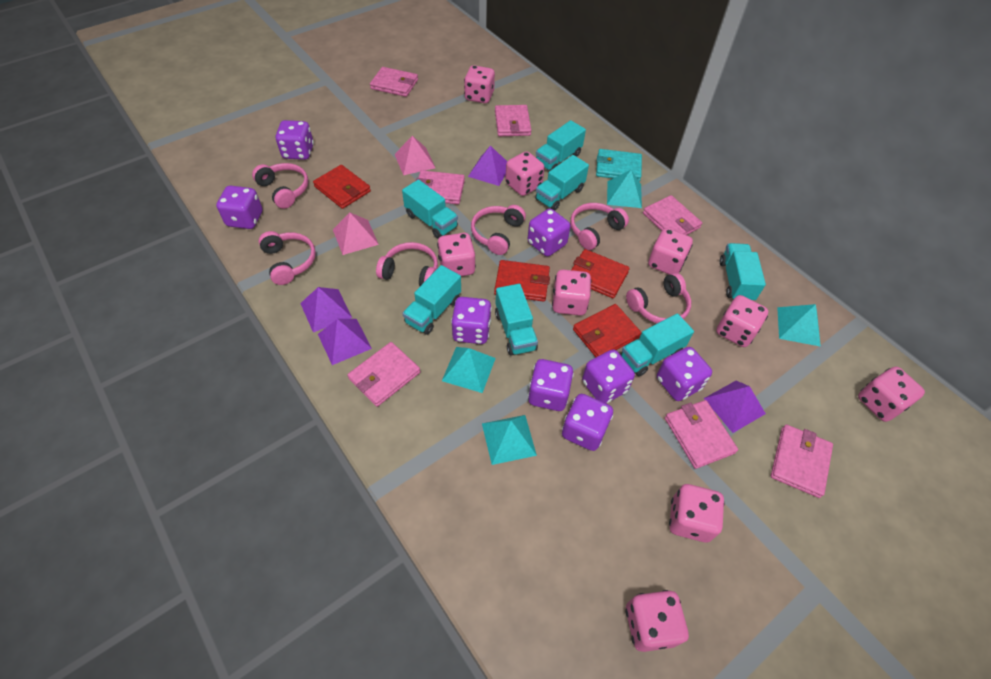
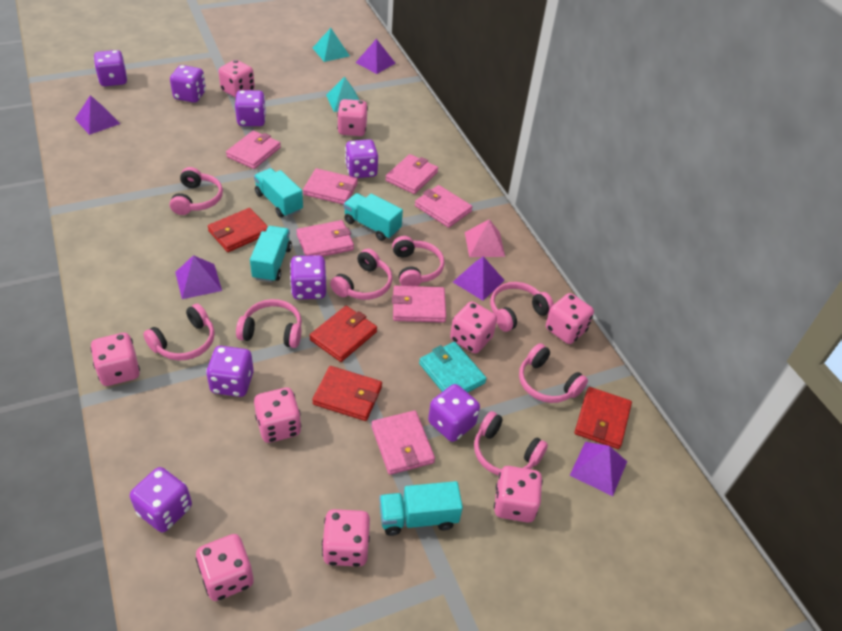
pink headphones: 6 -> 8
pink pyramid: 2 -> 1
purple pyramid: 4 -> 5
turquoise pyramid: 4 -> 2
turquoise truck: 7 -> 4

